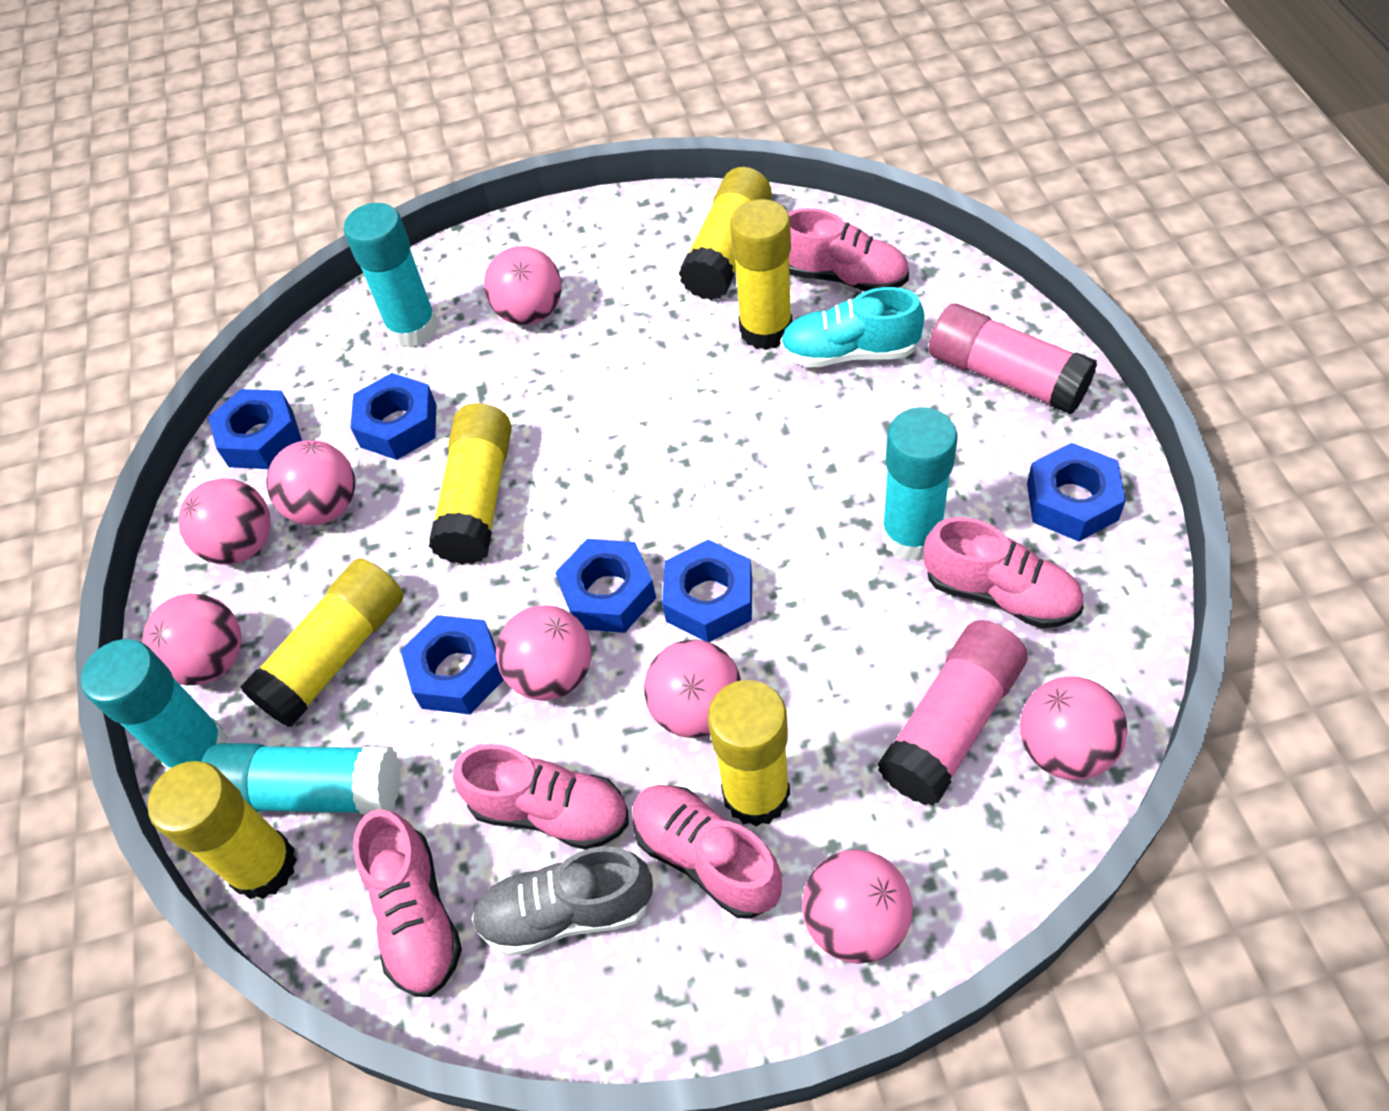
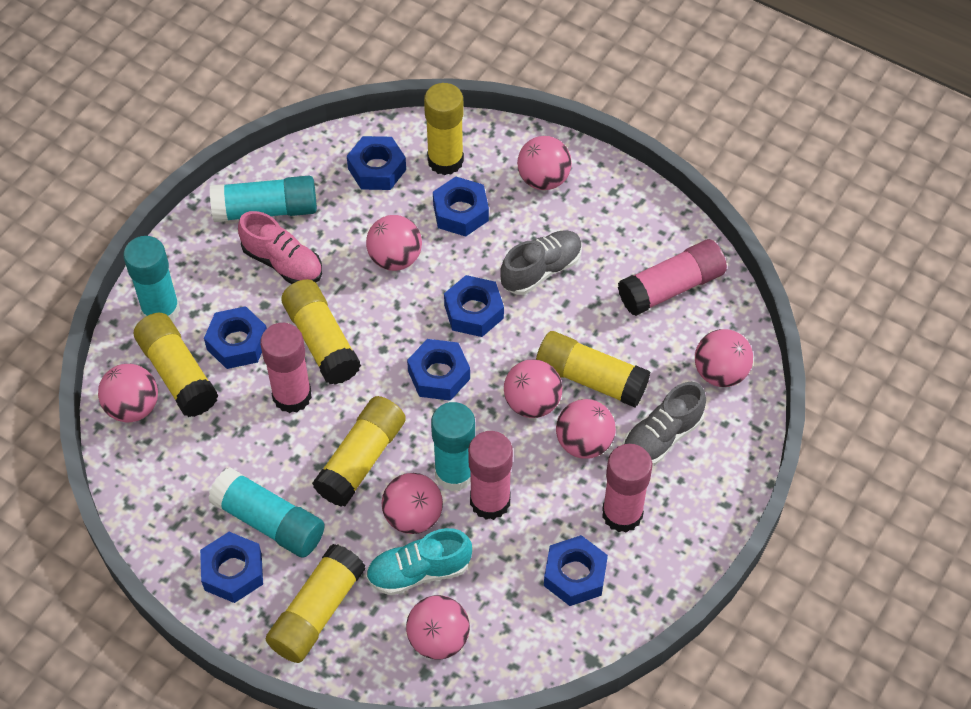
blue nut: 6 -> 7
grey shoe: 1 -> 2
pink glue stick: 2 -> 4
pink shoe: 5 -> 1

